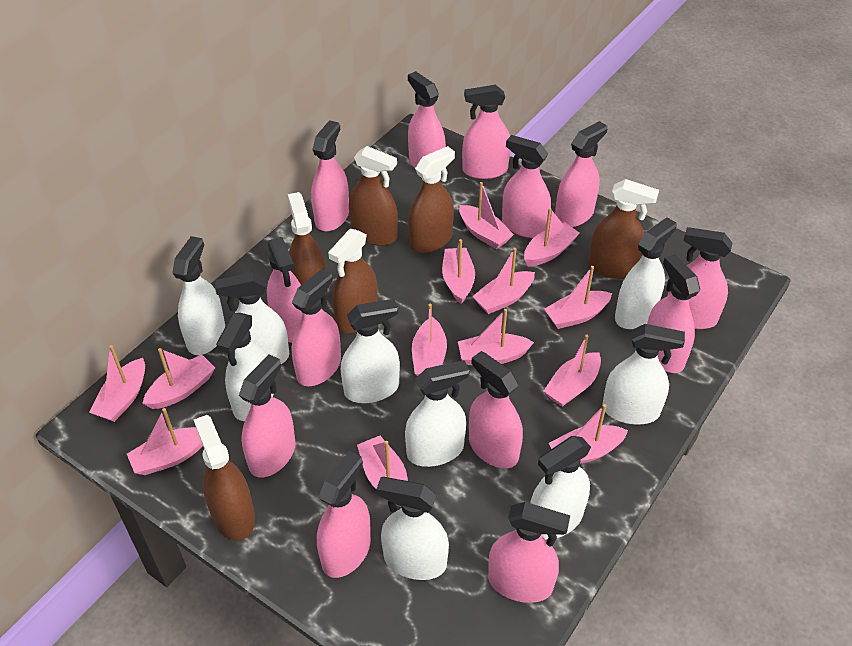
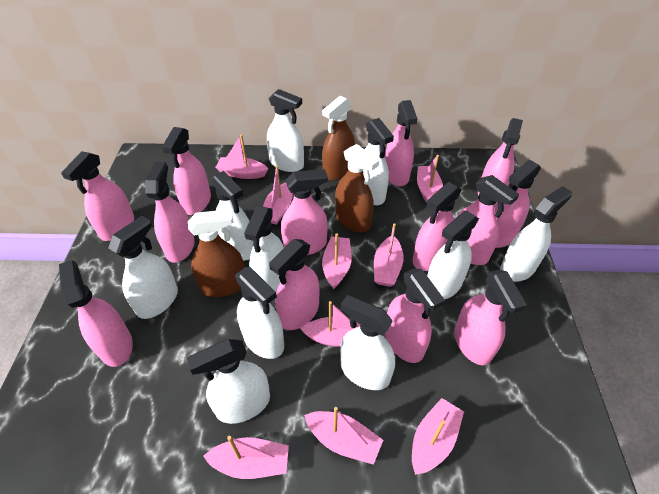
brown spray bottle: 6 -> 3
pink boat: 13 -> 9
white spray bottle: 9 -> 10

